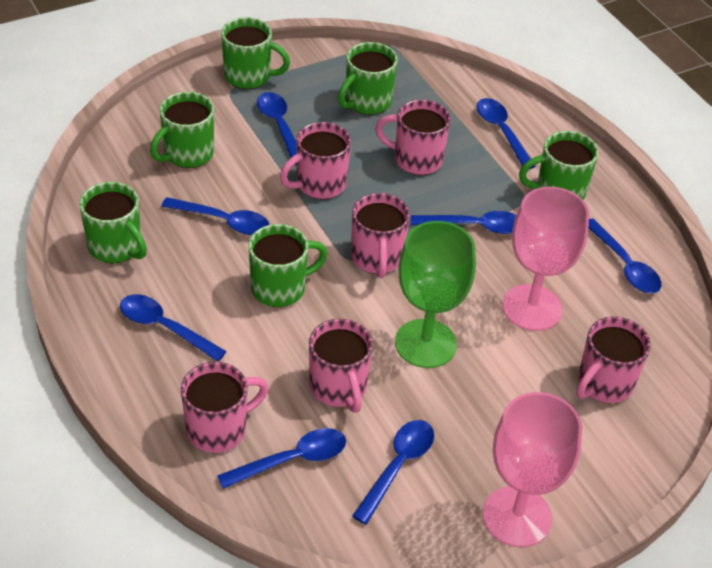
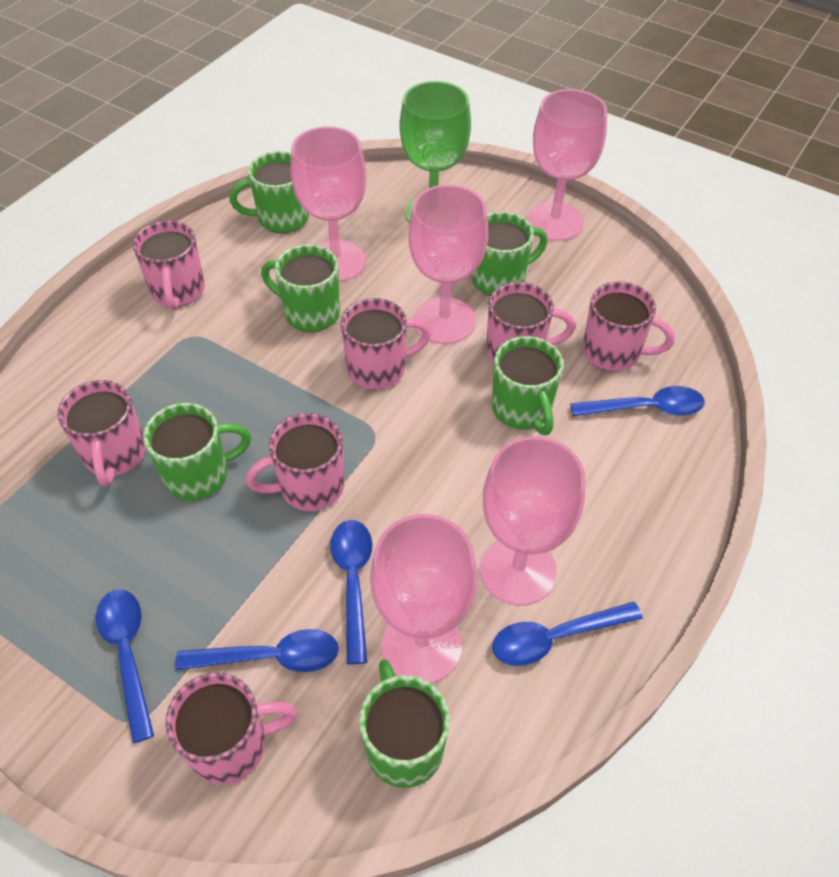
blue spoon: 8 -> 5
pink goblet: 2 -> 5
pink mug: 6 -> 7

